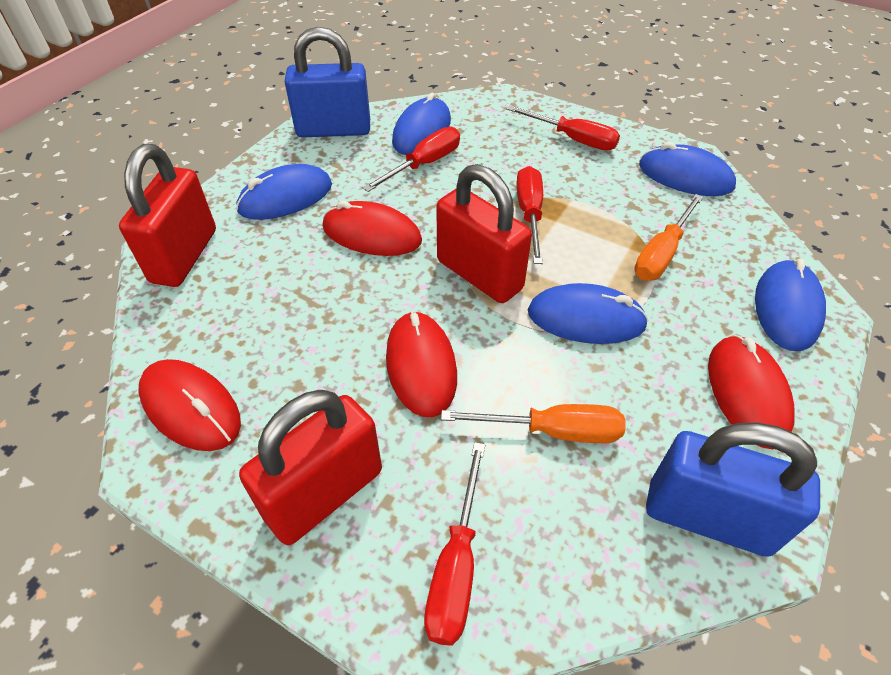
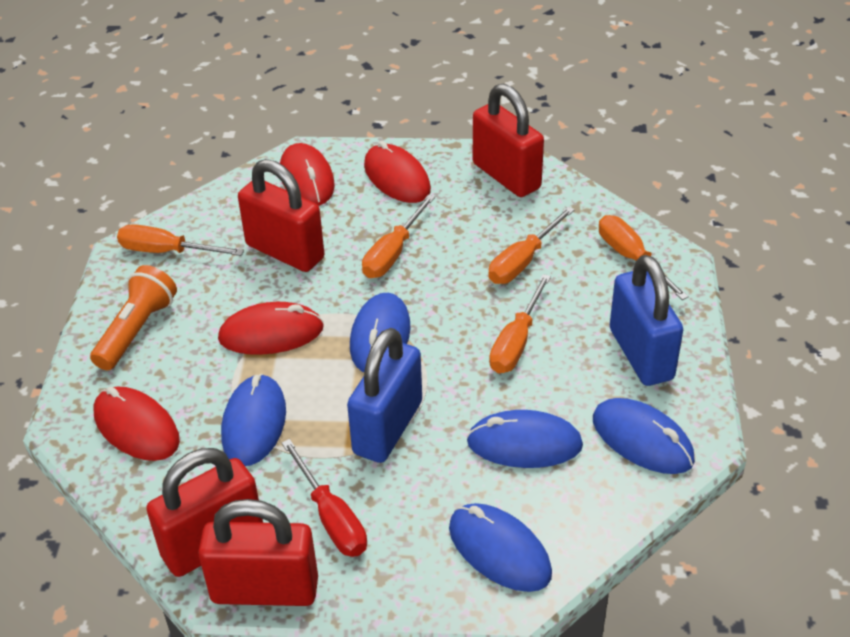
orange flashlight: 0 -> 1
orange screwdriver: 2 -> 5
red padlock: 3 -> 4
red screwdriver: 4 -> 1

